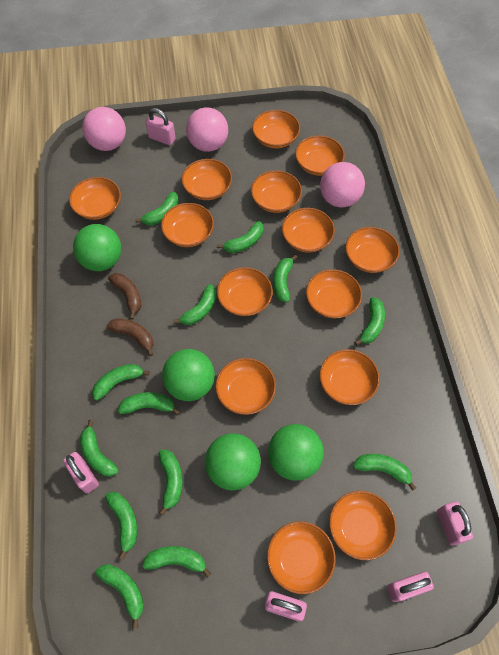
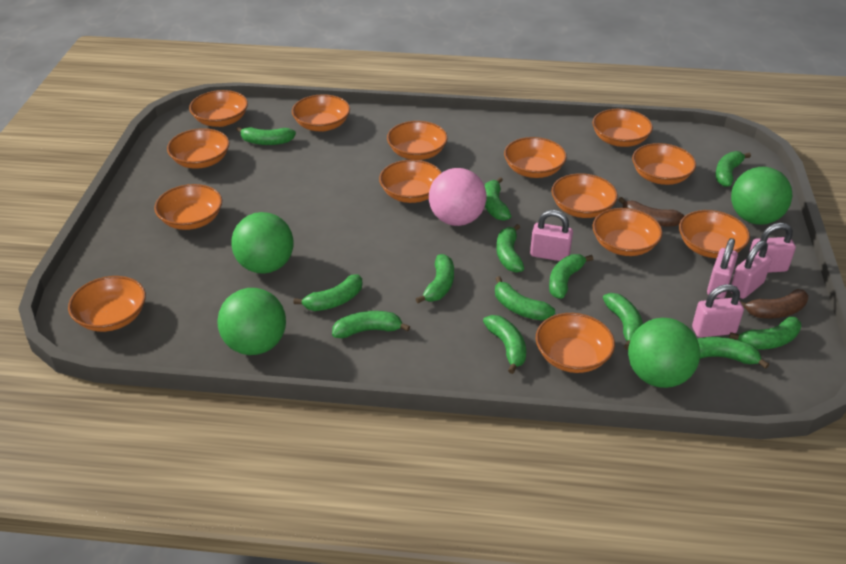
pink ball: 3 -> 1

